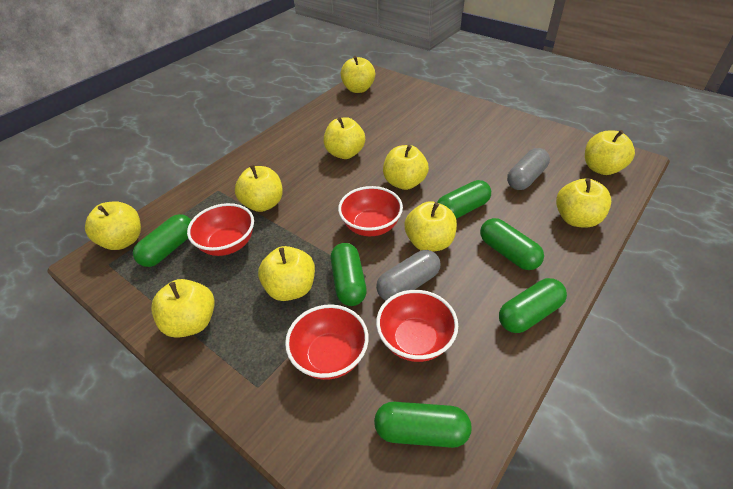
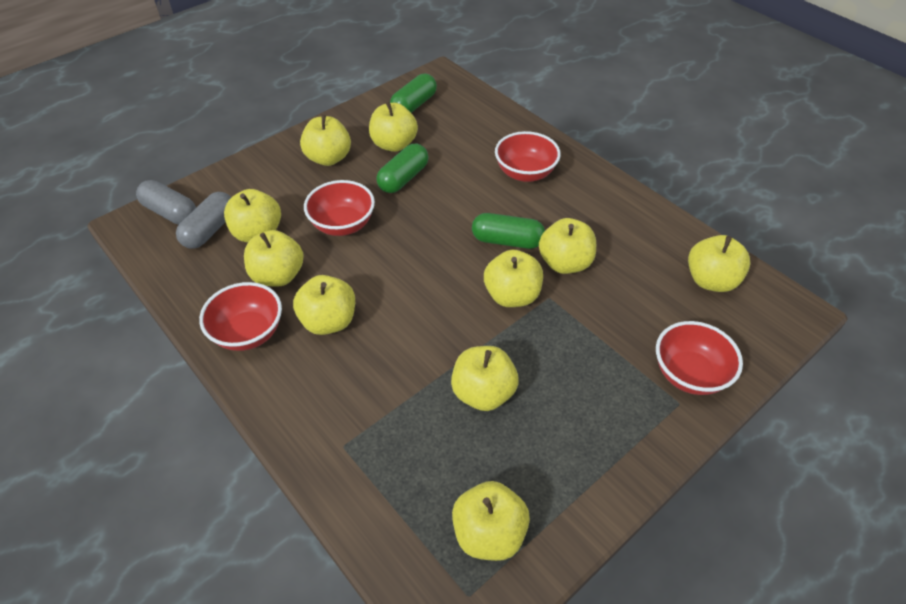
green capsule: 6 -> 3

